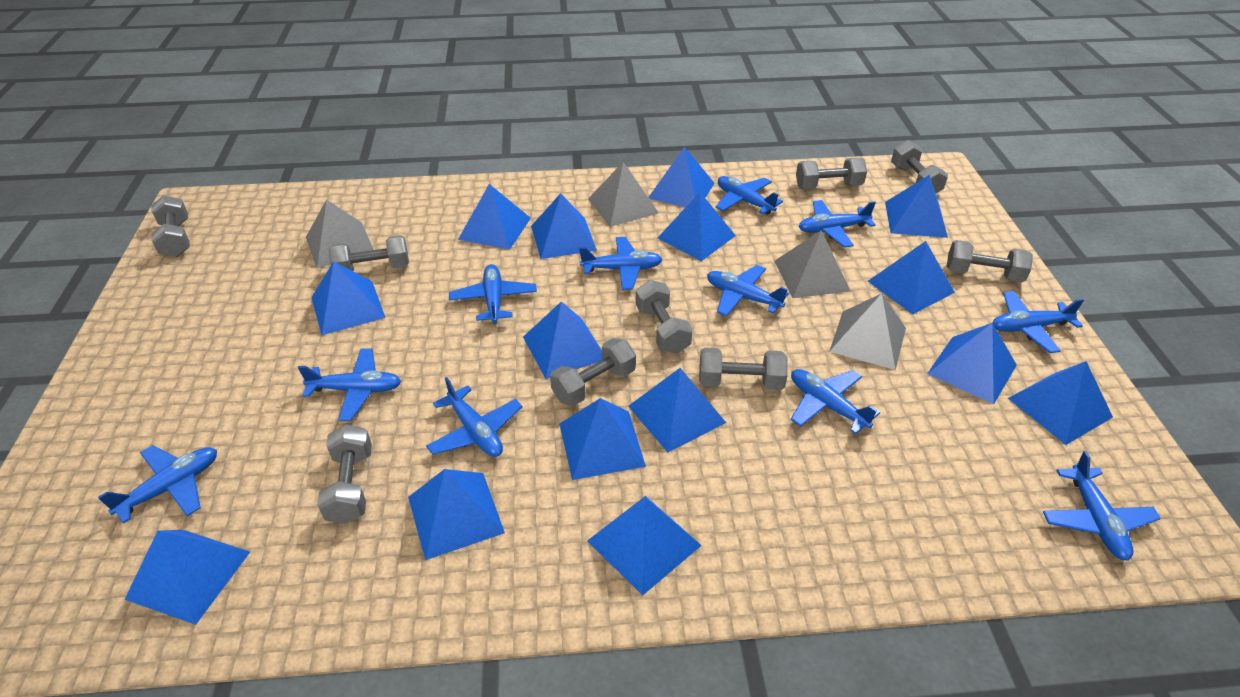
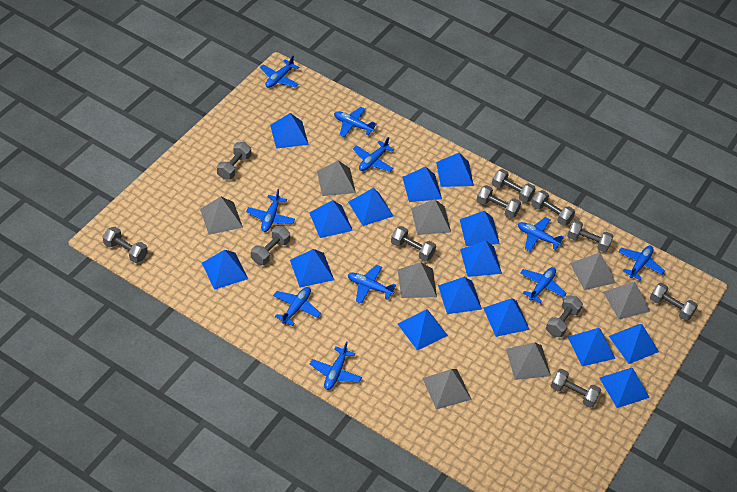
blue plane: 11 -> 10
grey dumbbell: 9 -> 11
grey pyramid: 4 -> 8

